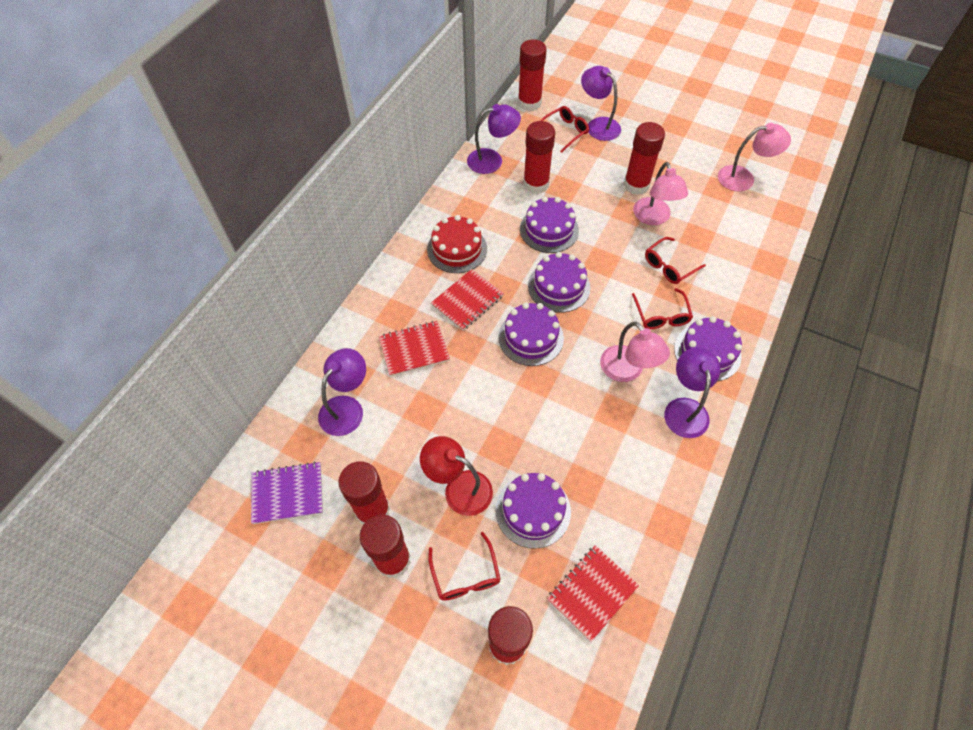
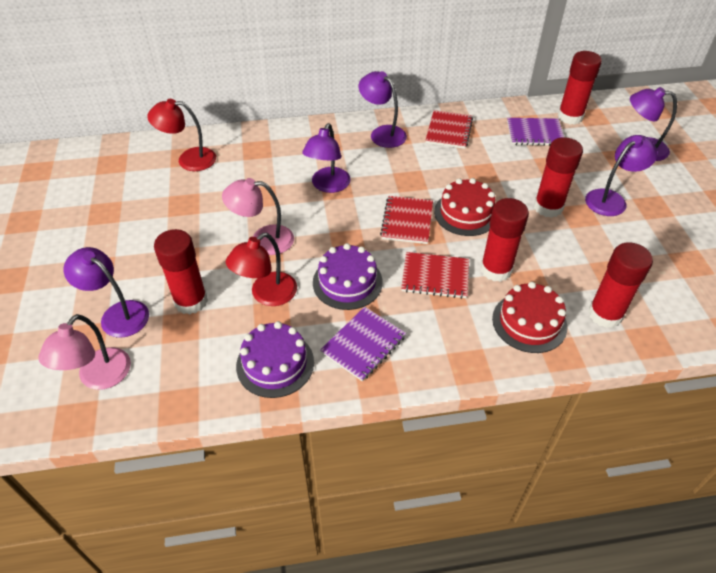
pink lamp: 3 -> 2
purple cake: 5 -> 2
purple lamp: 4 -> 5
purple notebook: 1 -> 2
red cake: 1 -> 2
red glasses: 4 -> 0
red glue stick: 6 -> 5
red lamp: 1 -> 2

